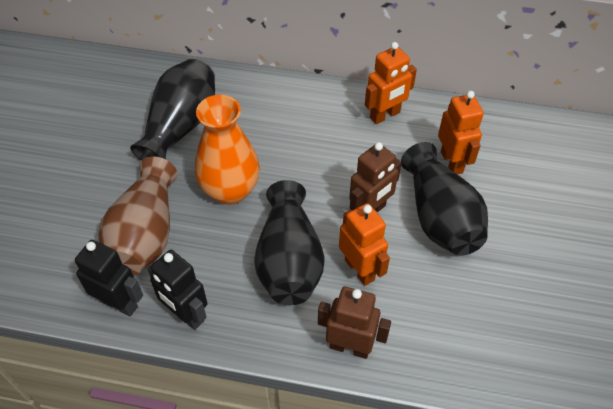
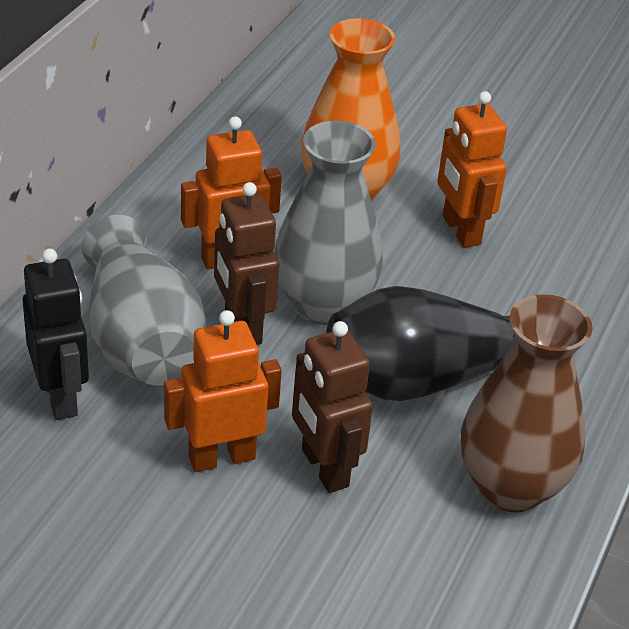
black robot: 2 -> 1
black vase: 3 -> 1
grey vase: 0 -> 2

